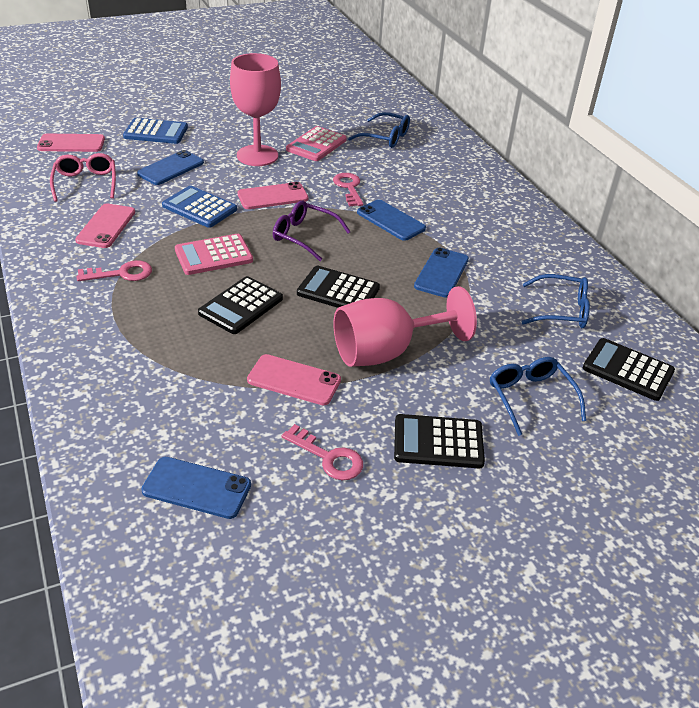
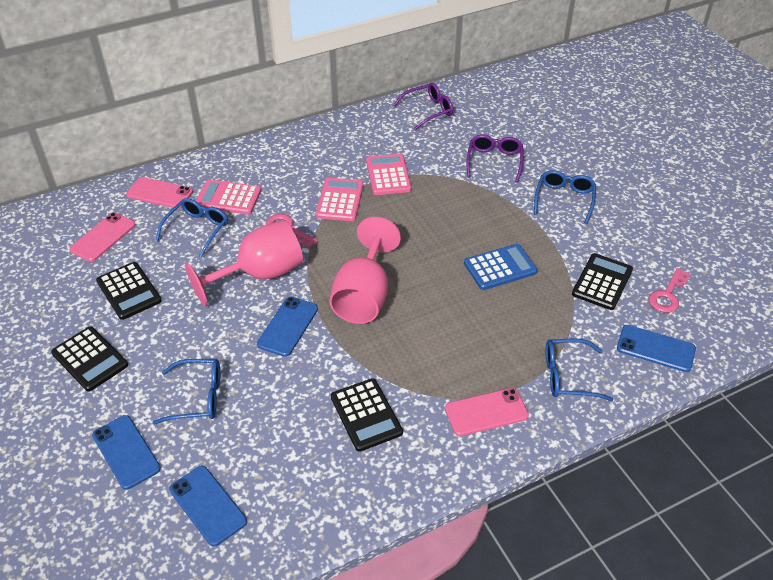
blue calculator: 2 -> 1
blue glasses: 3 -> 4
pink calculator: 2 -> 3
pink glasses: 1 -> 0
pink key: 3 -> 2
pink phone: 4 -> 3
purple glasses: 1 -> 2

